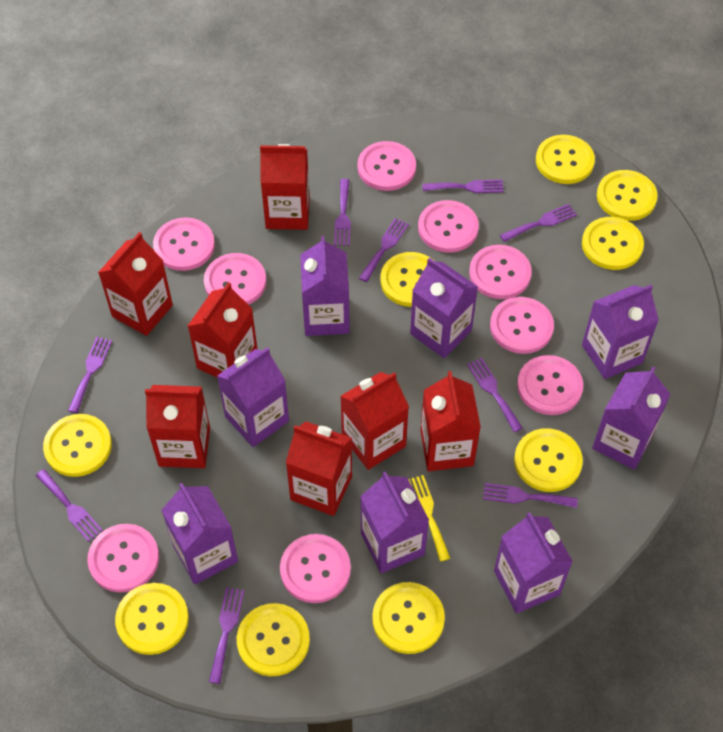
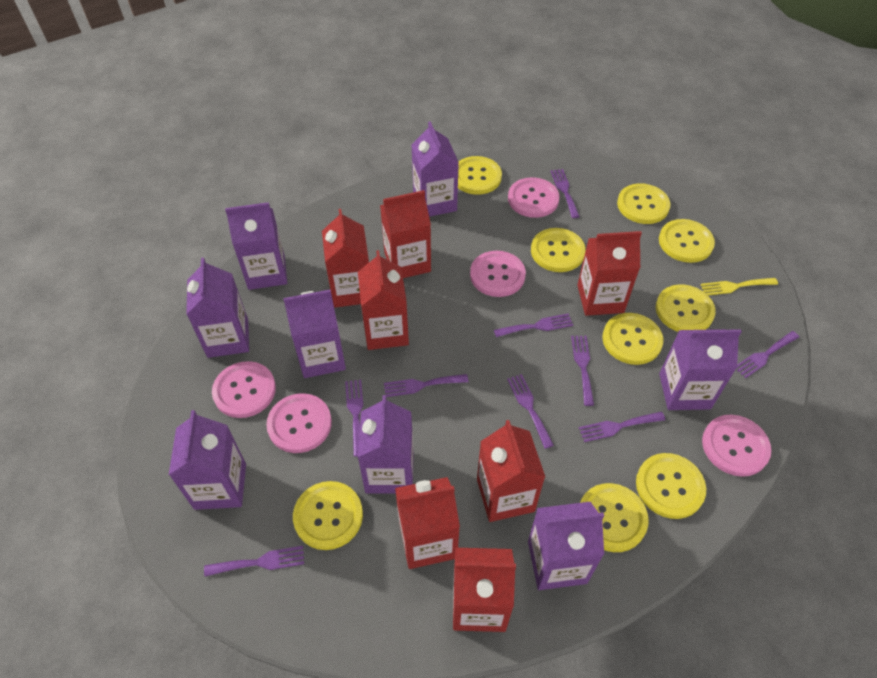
pink button: 9 -> 5

